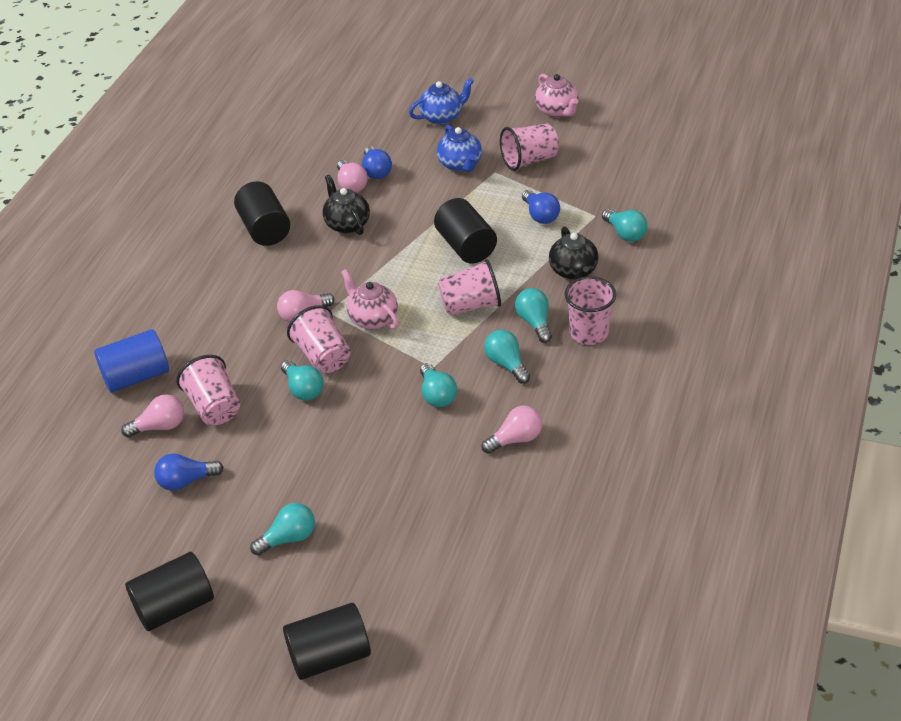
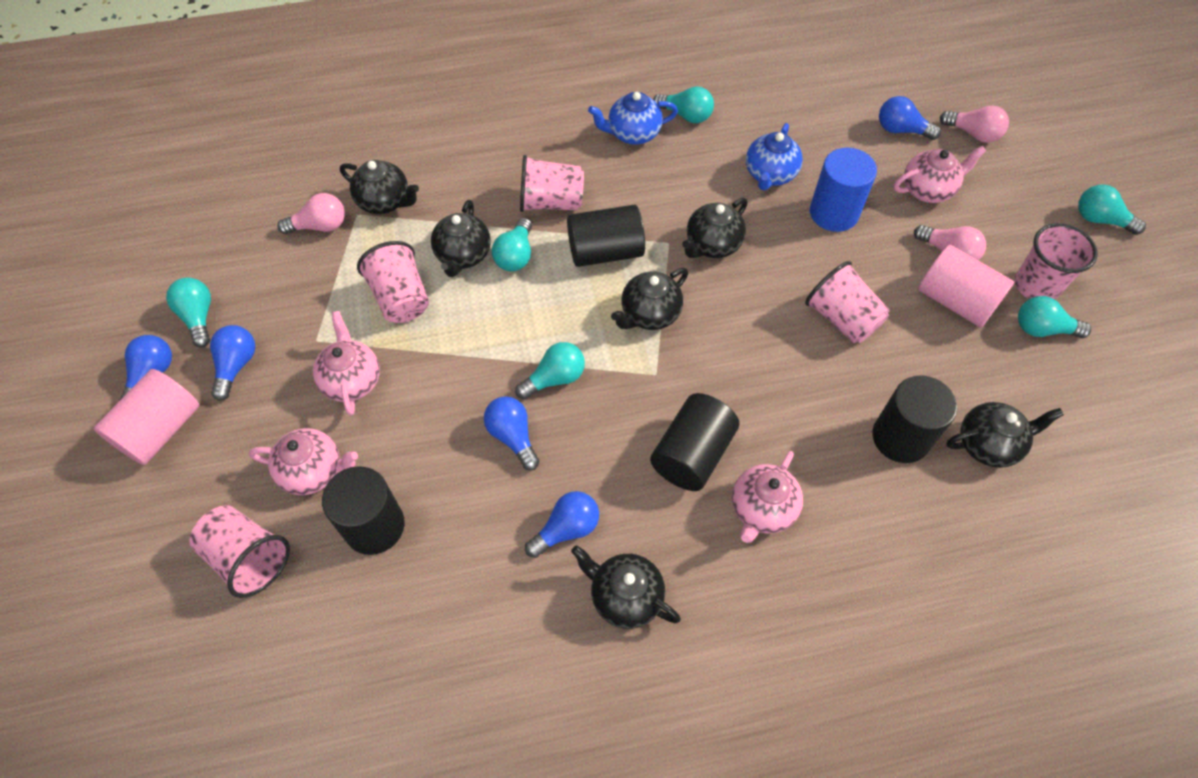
black teapot: 2 -> 6
blue light bulb: 3 -> 5
pink cylinder: 0 -> 2
pink light bulb: 4 -> 3
pink teapot: 2 -> 4

